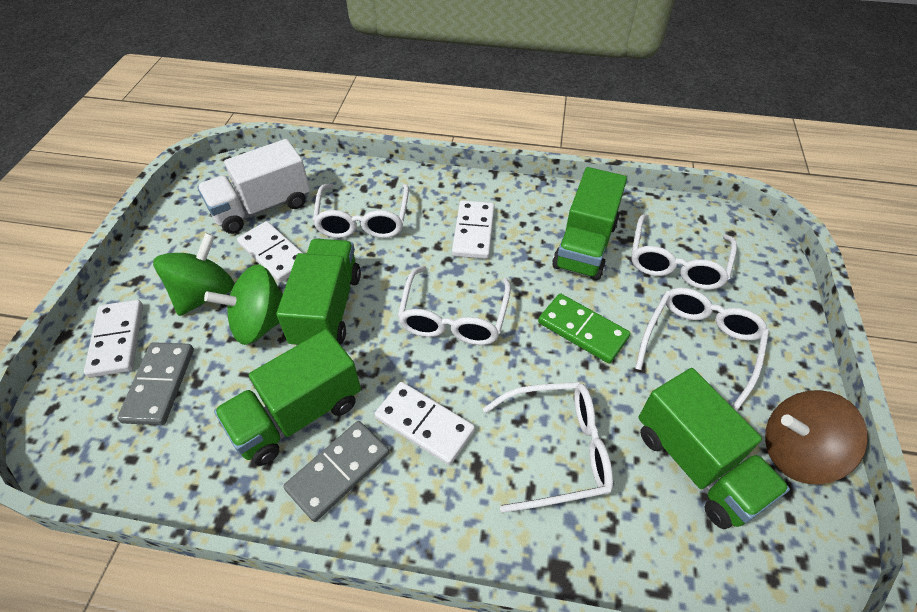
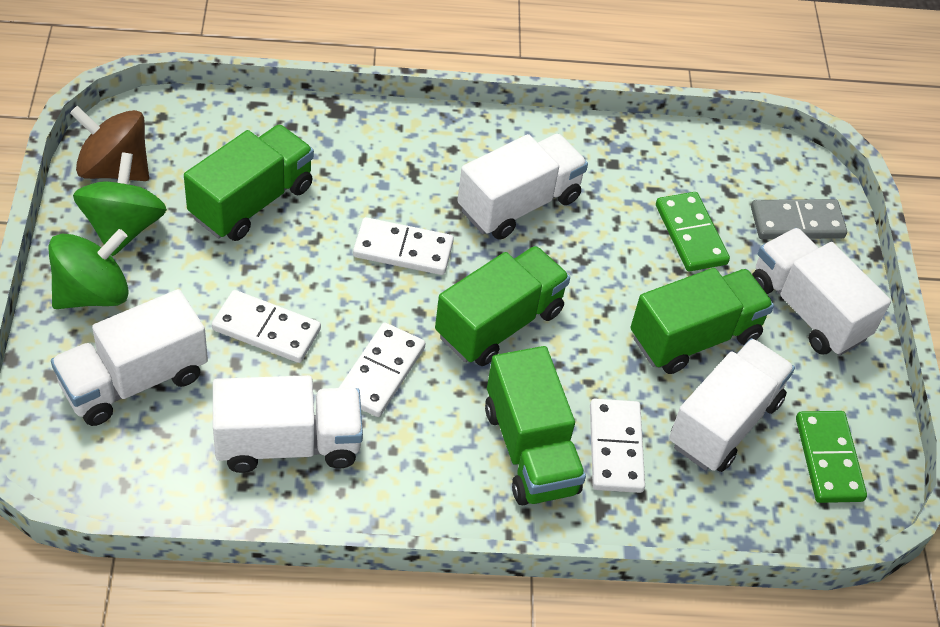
green domino: 1 -> 2
grey domino: 2 -> 1
white glasses: 5 -> 0
white truck: 1 -> 5

